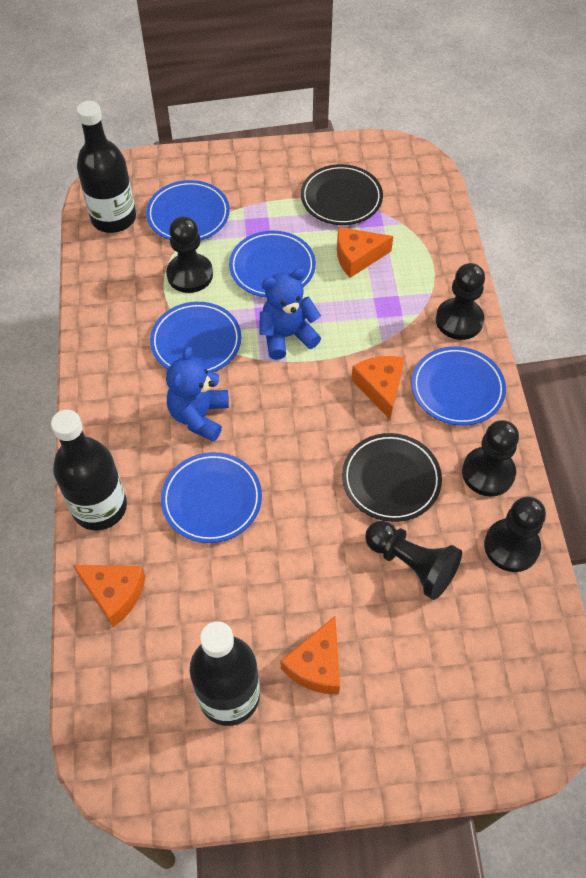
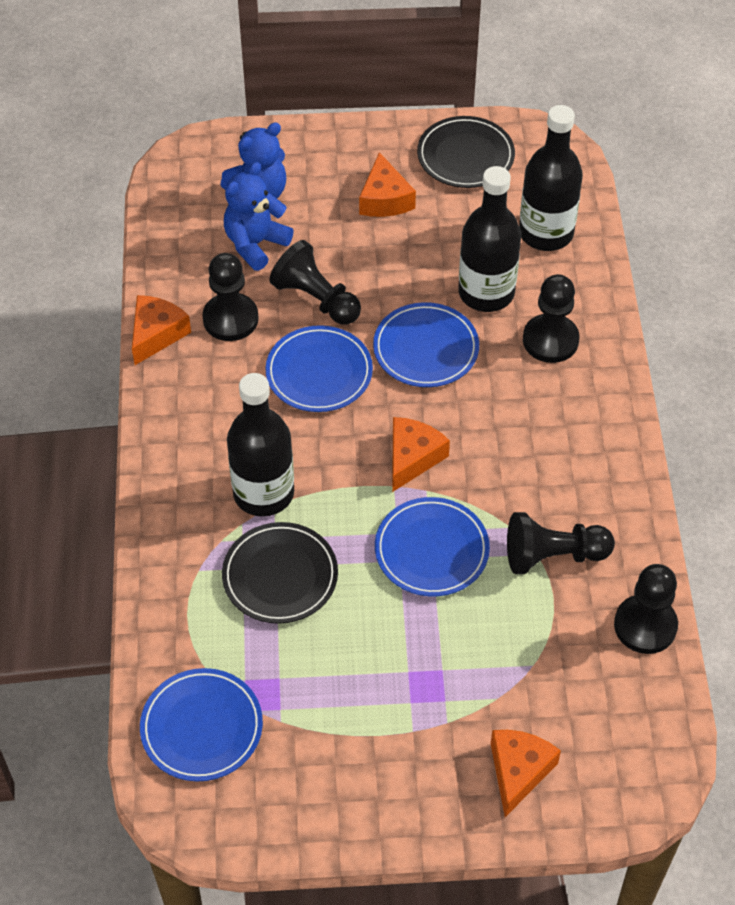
blue plate: 5 -> 4

